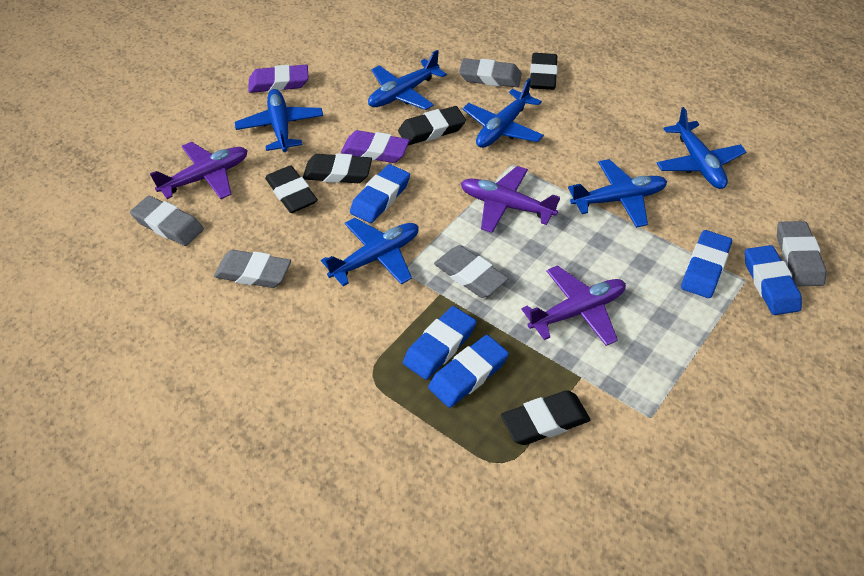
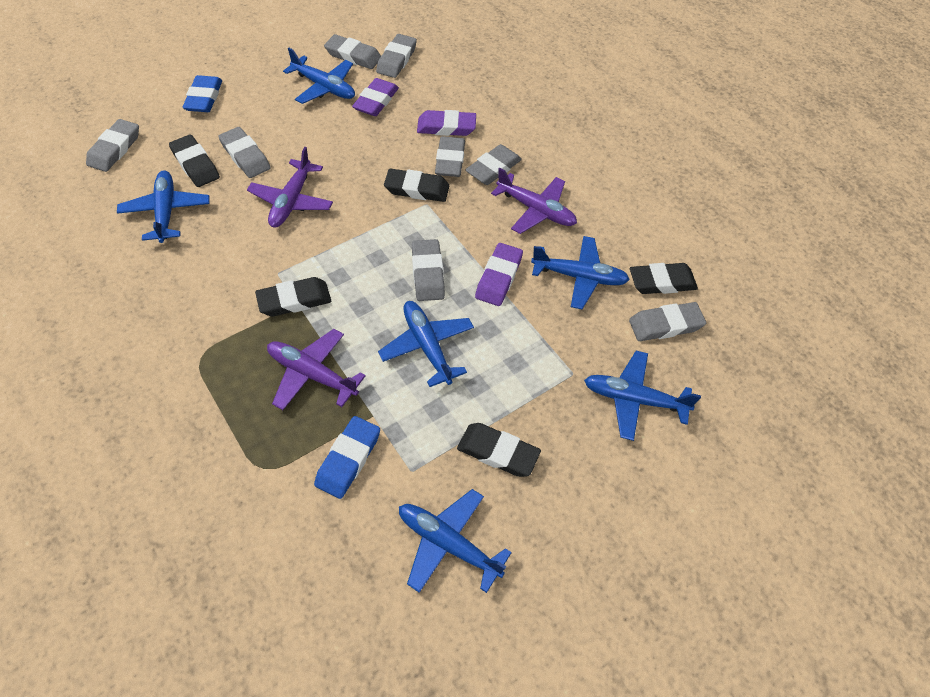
blue eraser: 5 -> 2
grey eraser: 5 -> 8
purple eraser: 2 -> 3

